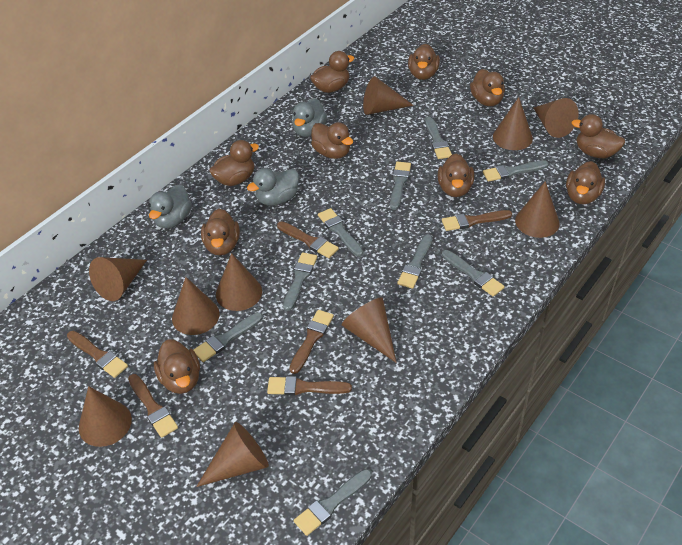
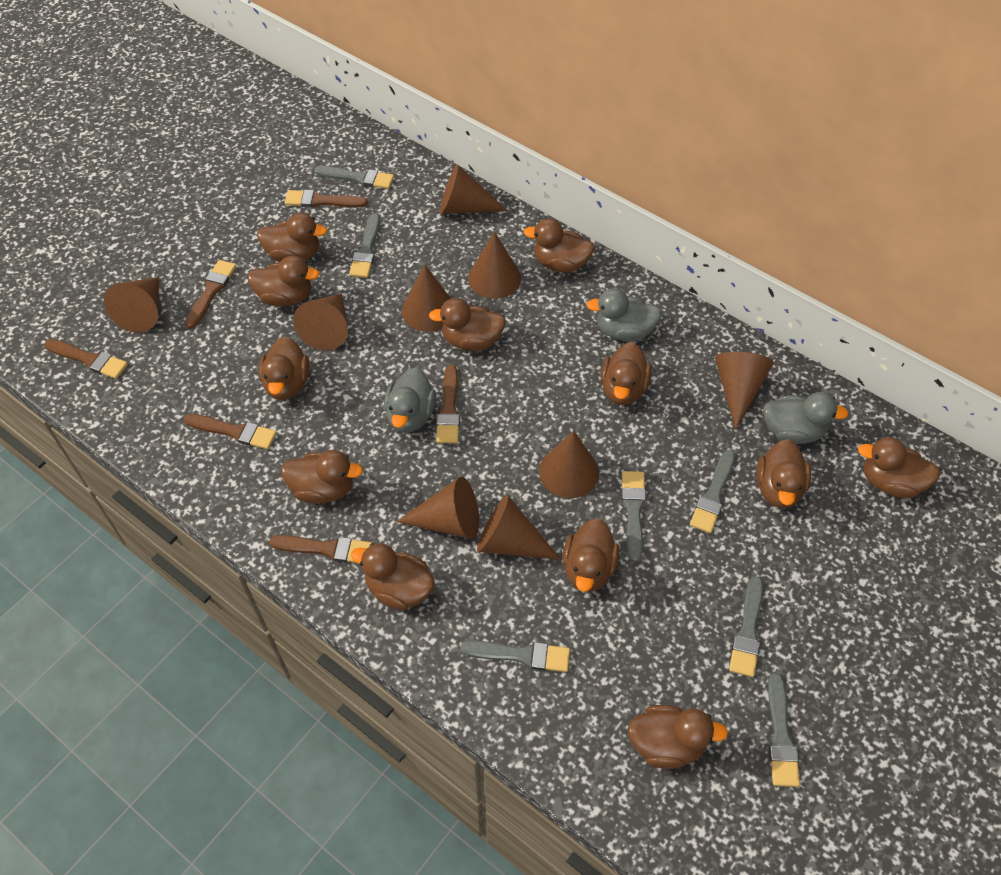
brown cone: 10 -> 9
brown duck: 10 -> 12
grey brush: 9 -> 7

